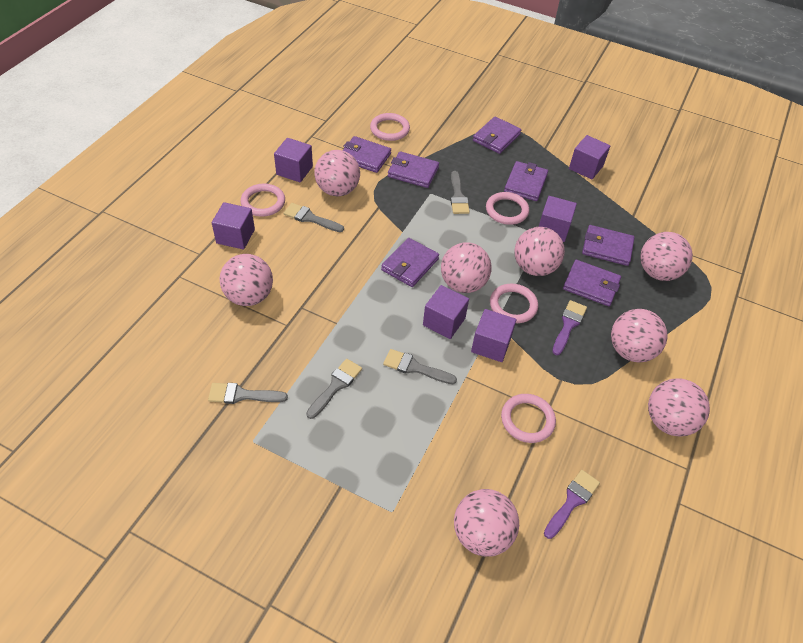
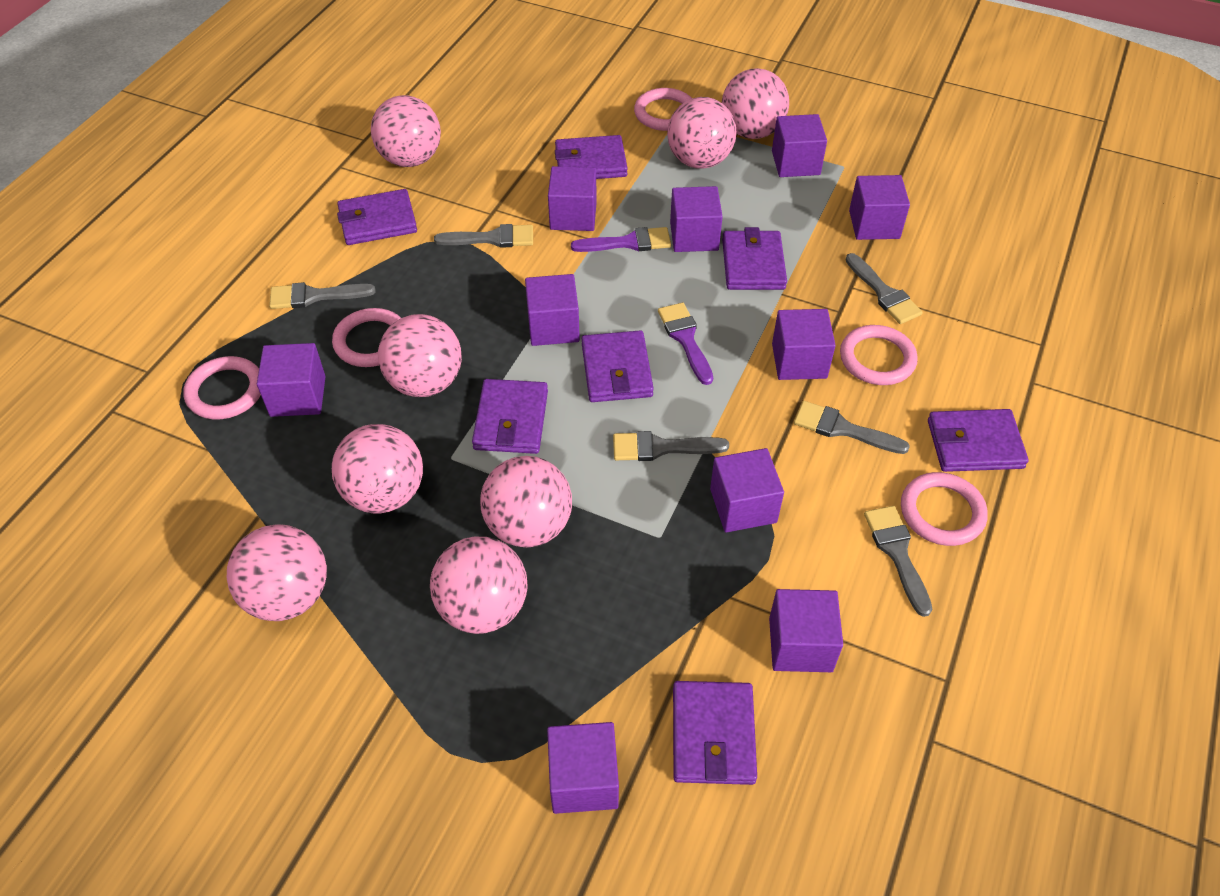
grey brush: 5 -> 6
purple cube: 6 -> 10

